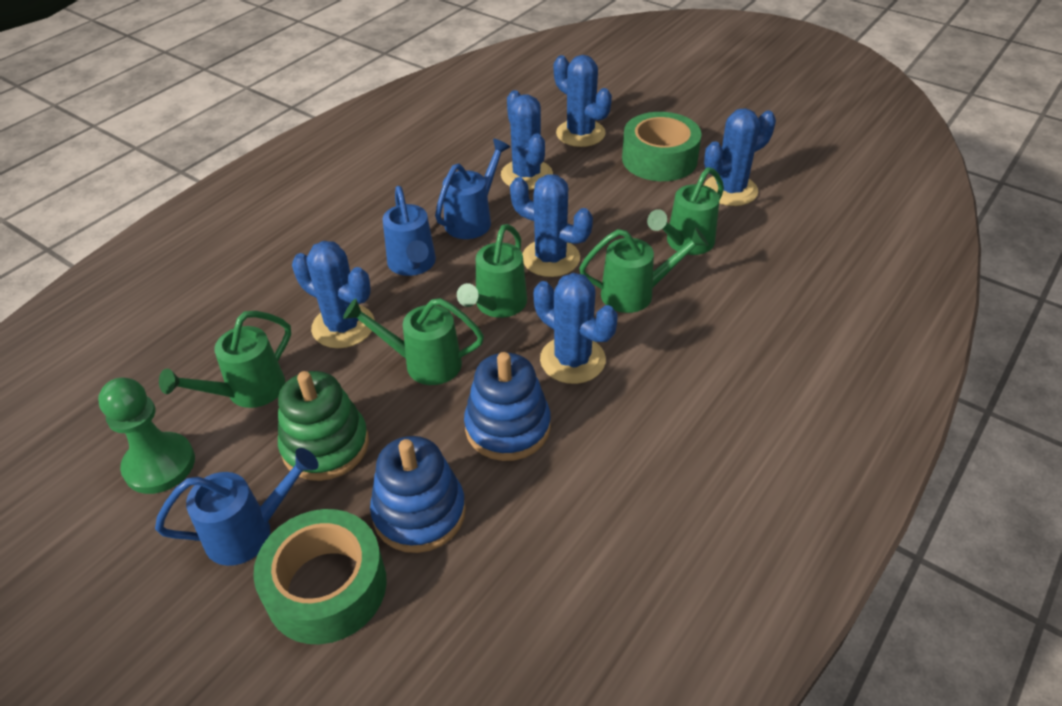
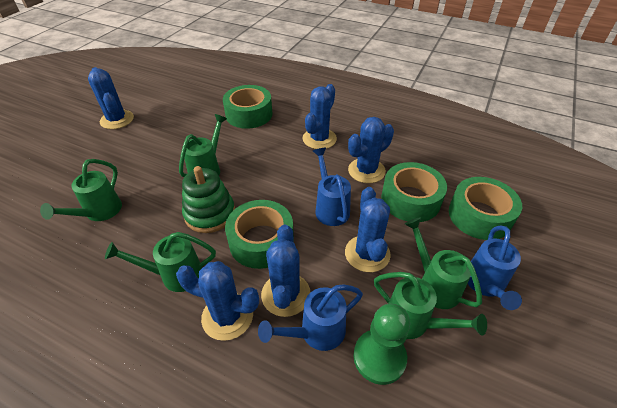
blue stacking toy: 2 -> 0
green tape: 2 -> 4

